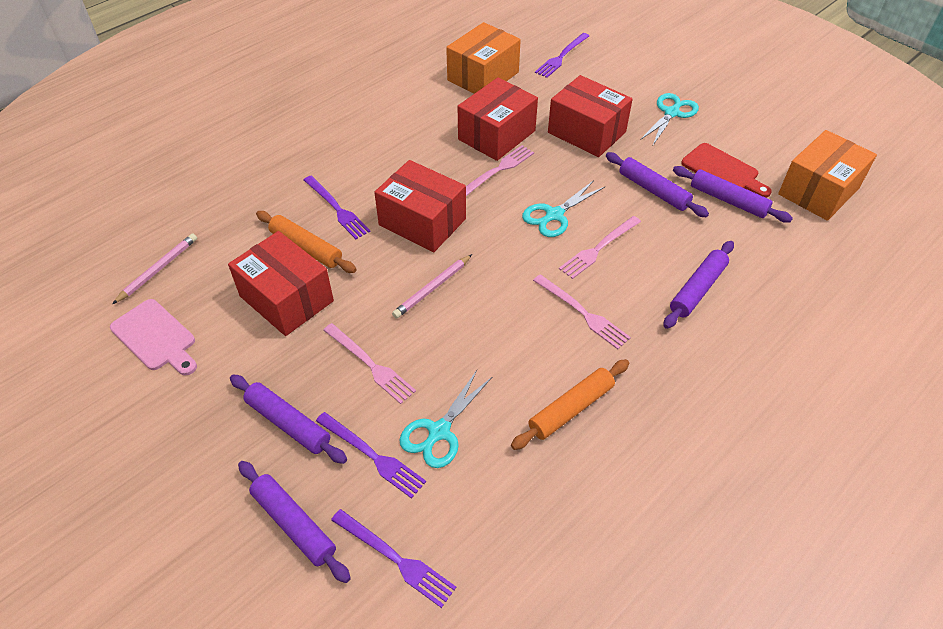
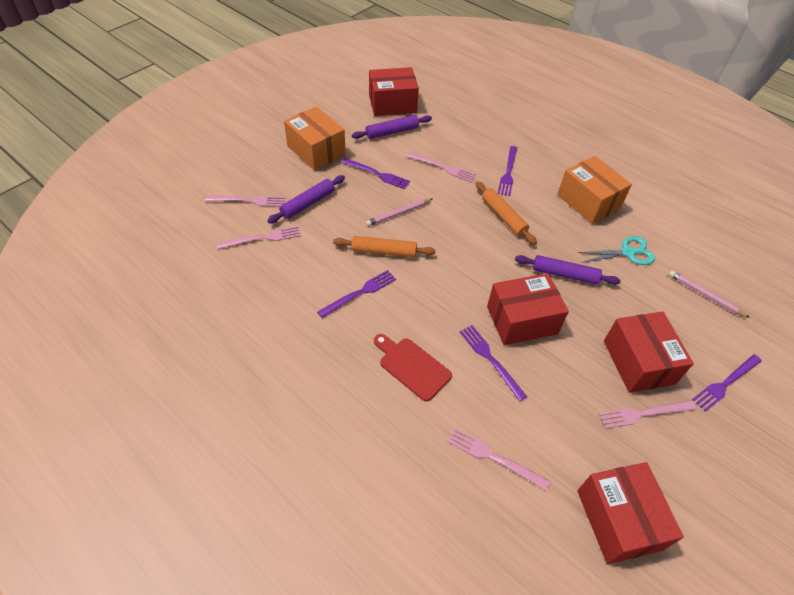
pink cutting board: 1 -> 0
pink fork: 4 -> 5
purple fork: 4 -> 5
purple rolling pin: 5 -> 3
turquoise scissors: 3 -> 1

